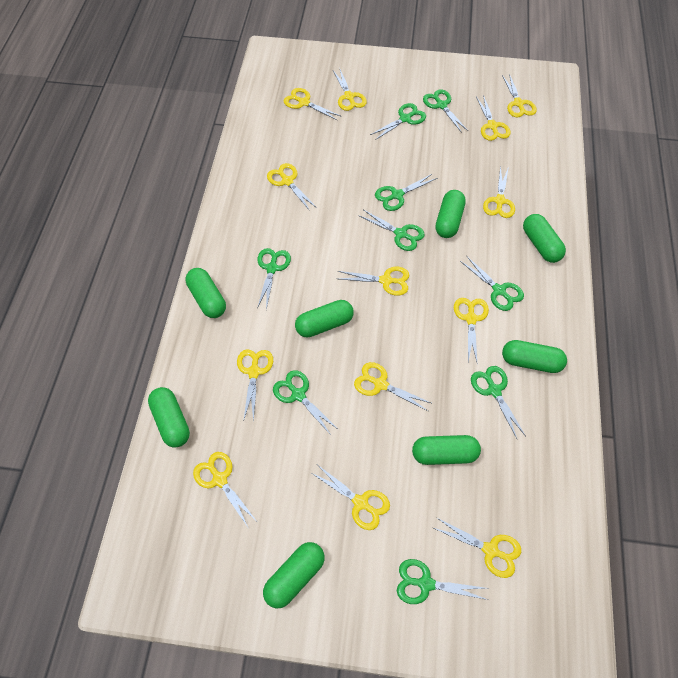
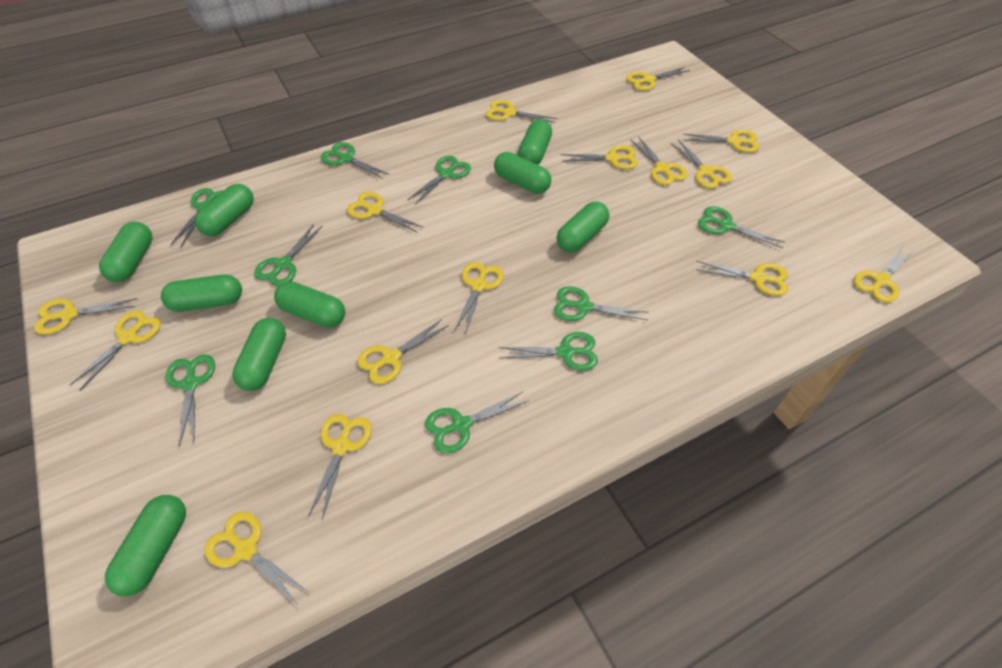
green capsule: 8 -> 9
yellow scissors: 13 -> 15

